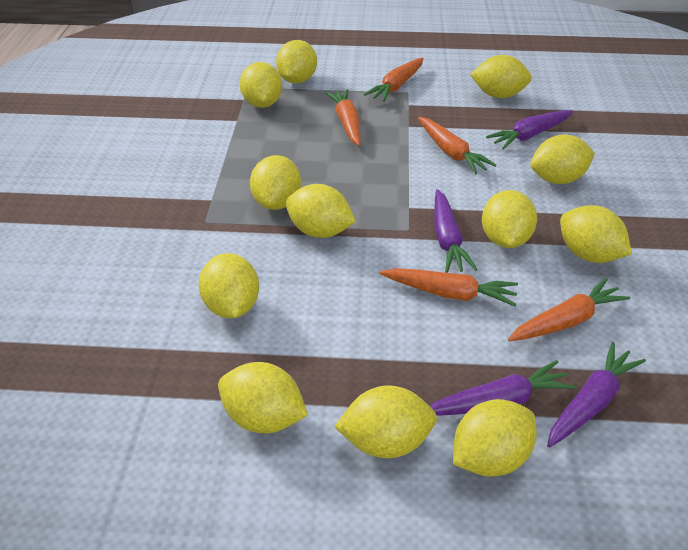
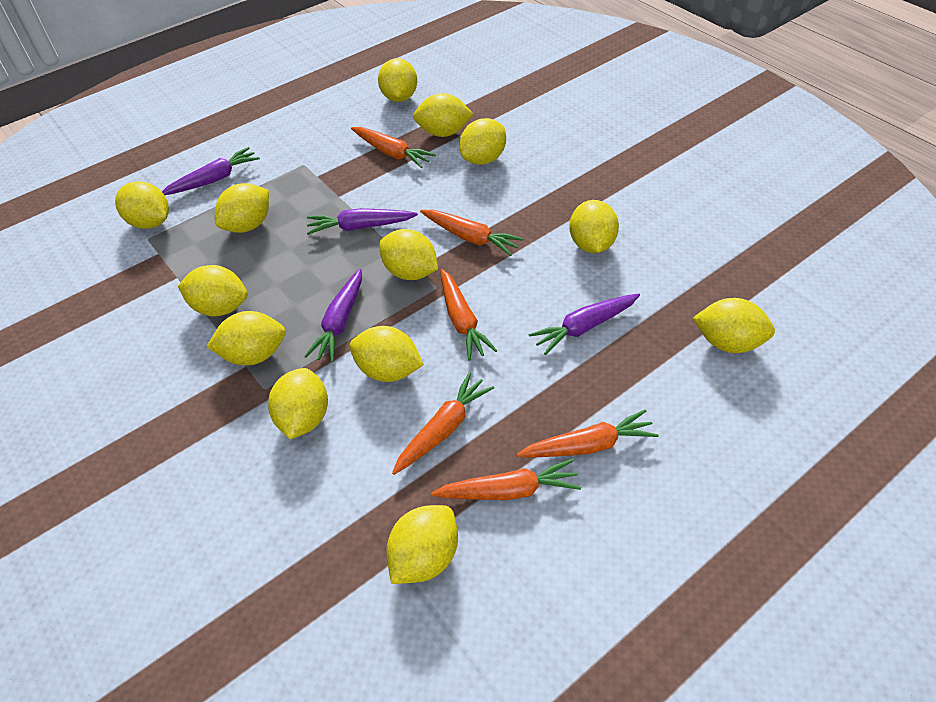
orange carrot: 5 -> 6
yellow lemon: 12 -> 13

